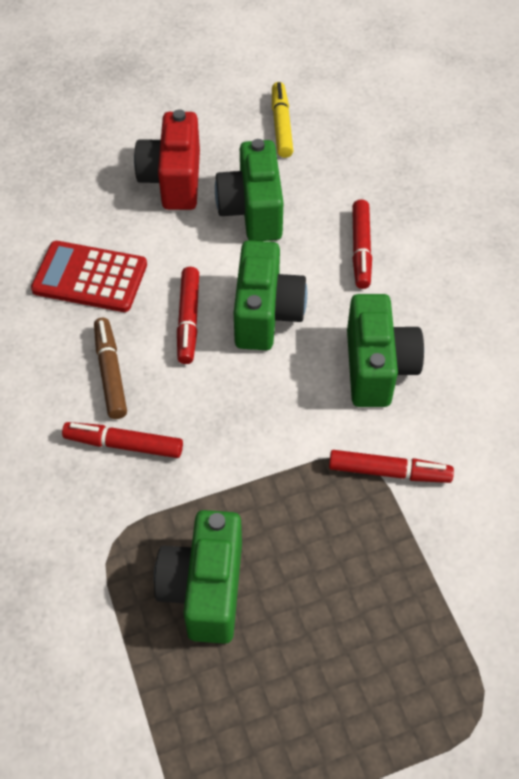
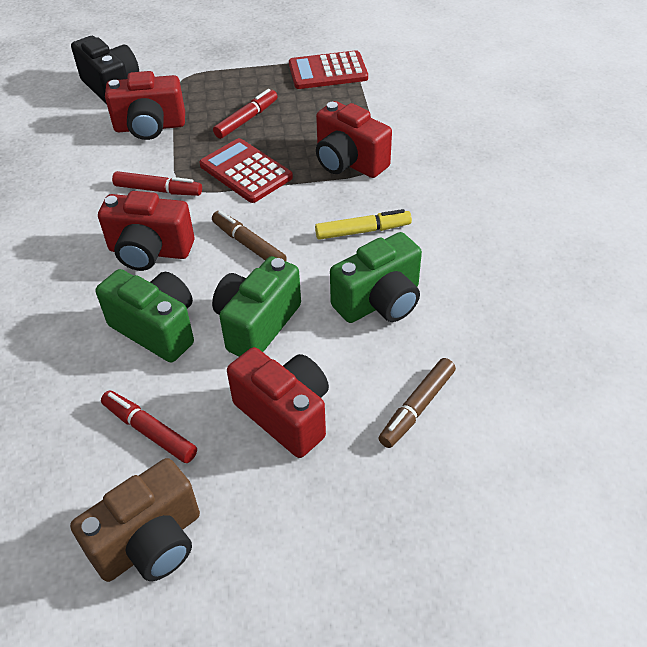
black camera: 0 -> 1
brown camera: 0 -> 1
brown marker: 1 -> 2
green camera: 4 -> 3
red calculator: 1 -> 2
red camera: 1 -> 4
red marker: 4 -> 3

